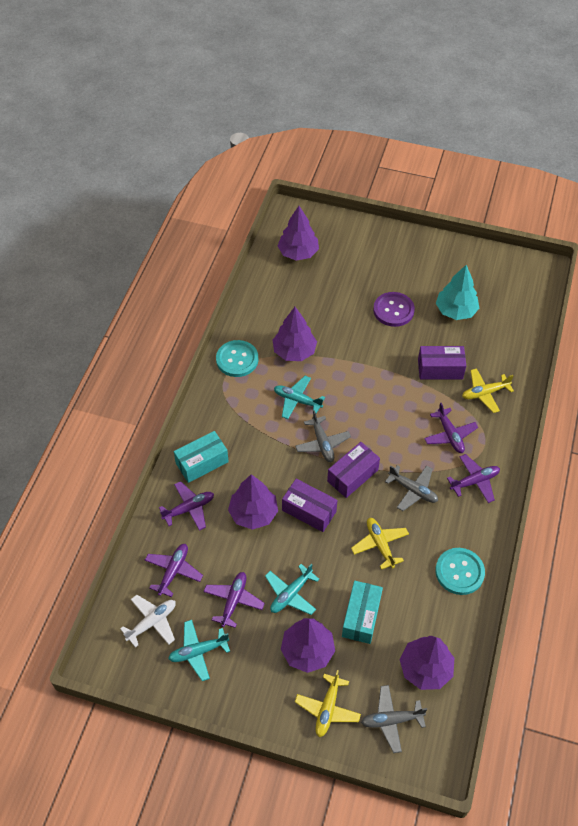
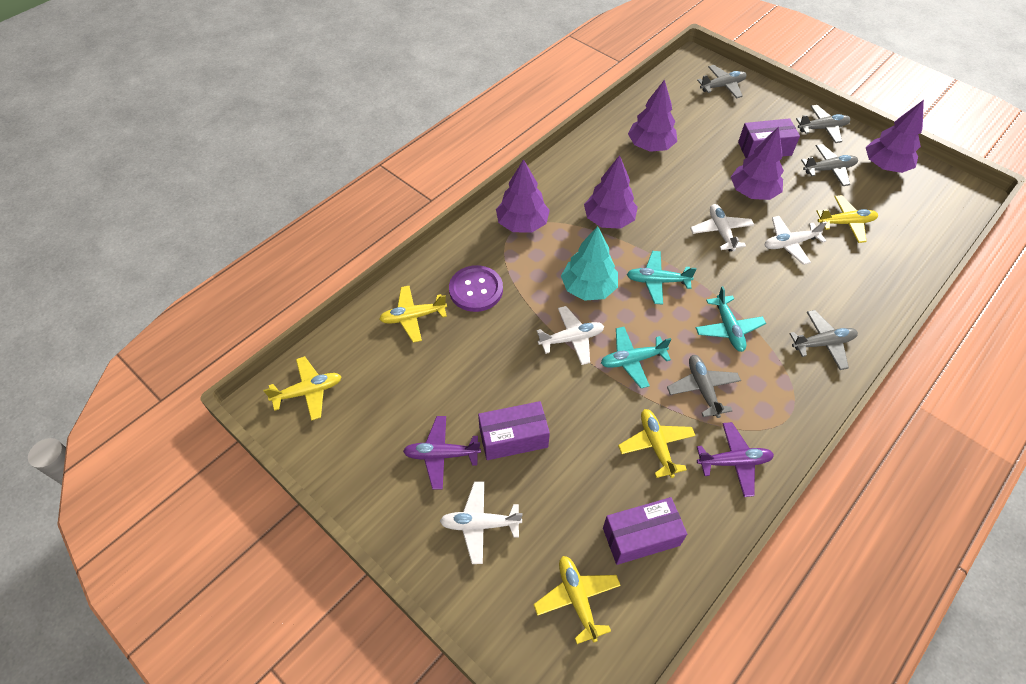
grey plane: 3 -> 5
purple plane: 5 -> 2
turquoise box: 2 -> 0
turquoise button: 2 -> 0
white plane: 1 -> 4
yellow plane: 3 -> 5

